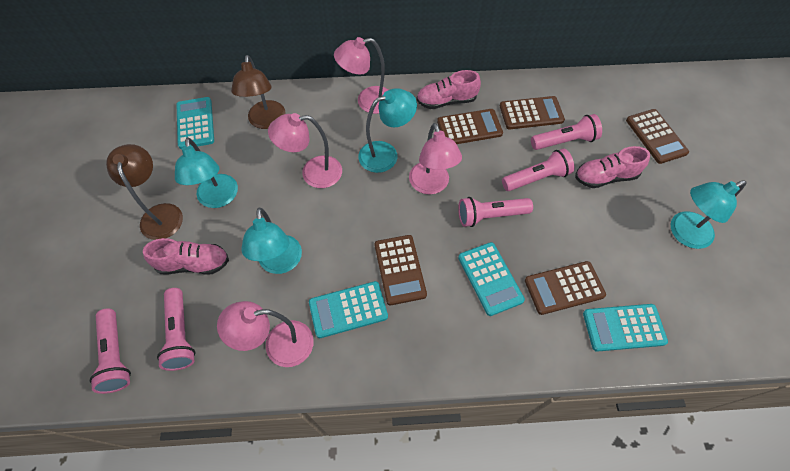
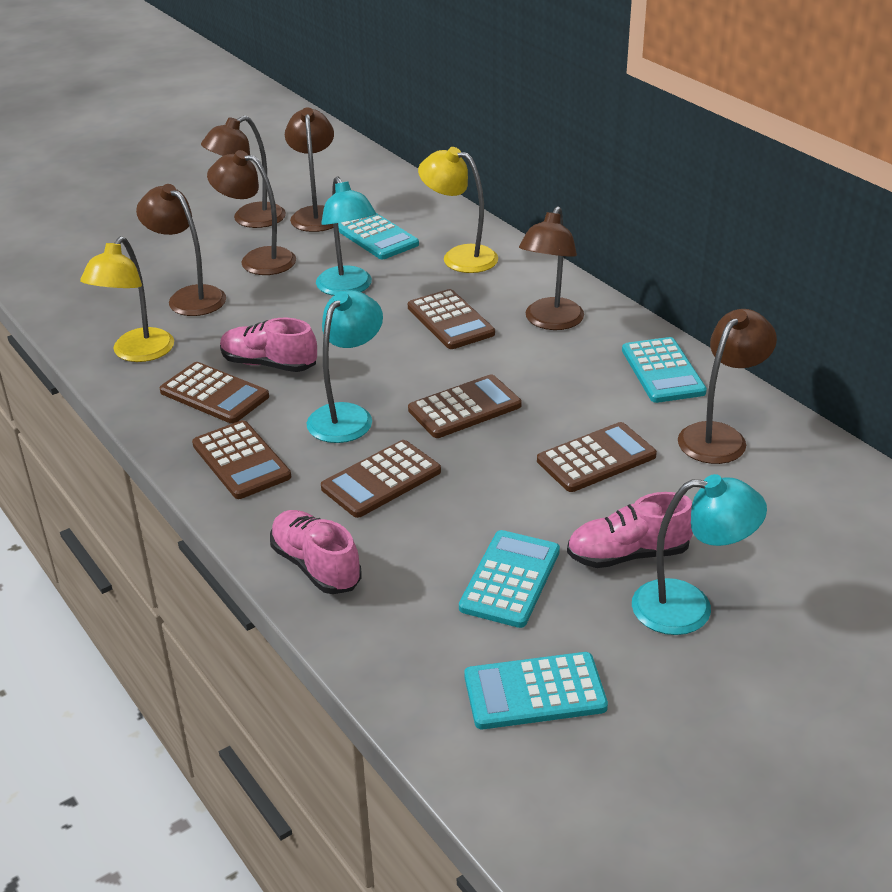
brown calculator: 5 -> 6
brown lamp: 2 -> 6
pink flashlight: 5 -> 0
pink lamp: 4 -> 0
turquoise lamp: 4 -> 3
yellow lamp: 0 -> 2

